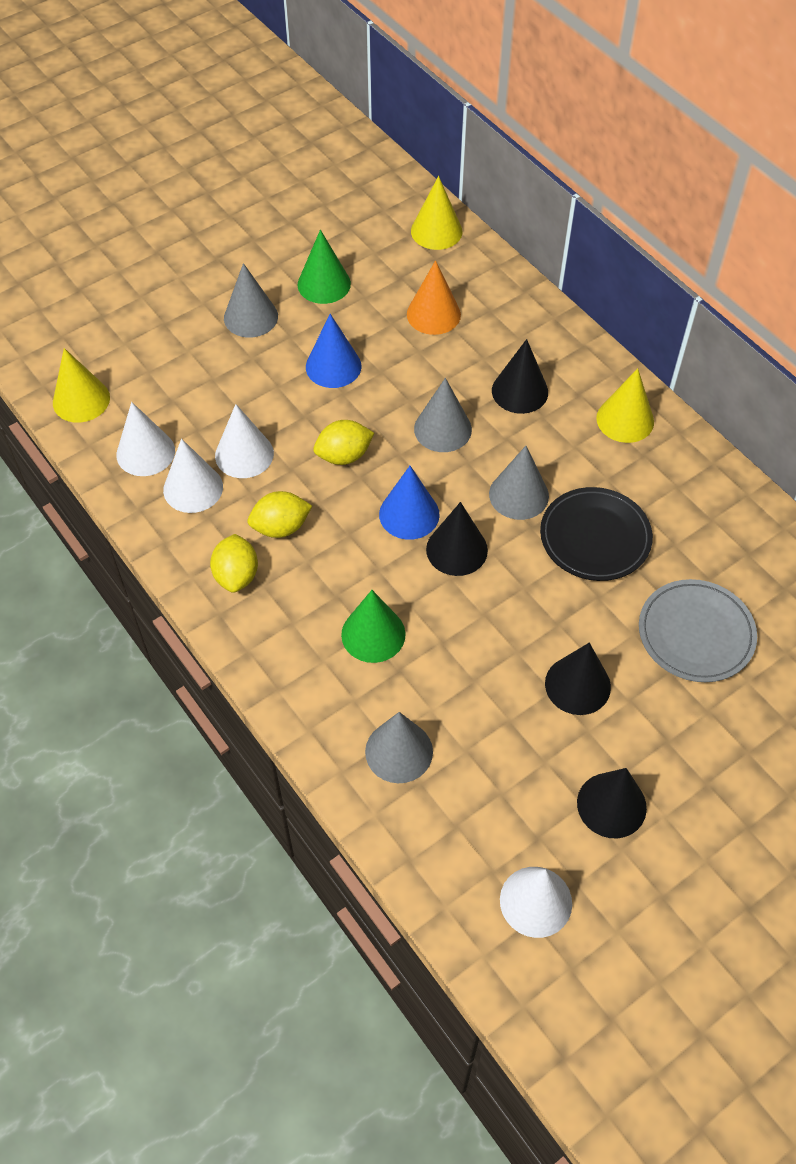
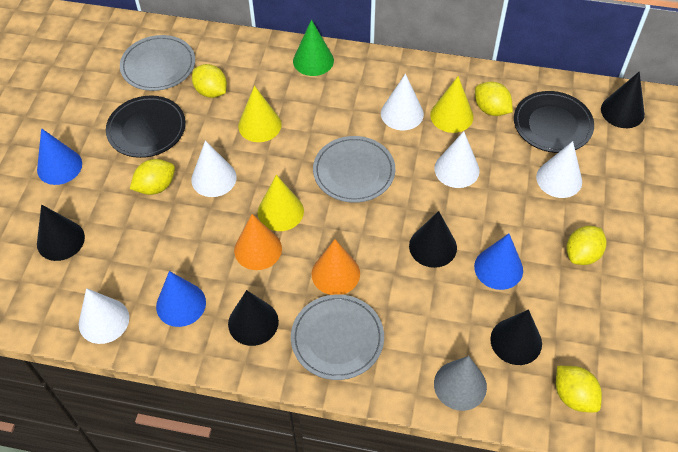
black cone: 4 -> 5
black plate: 1 -> 2
blue cone: 2 -> 3
green cone: 2 -> 1
grey cone: 4 -> 1
grey plate: 1 -> 3
orange cone: 1 -> 2
white cone: 4 -> 5
yellow lemon: 3 -> 5

